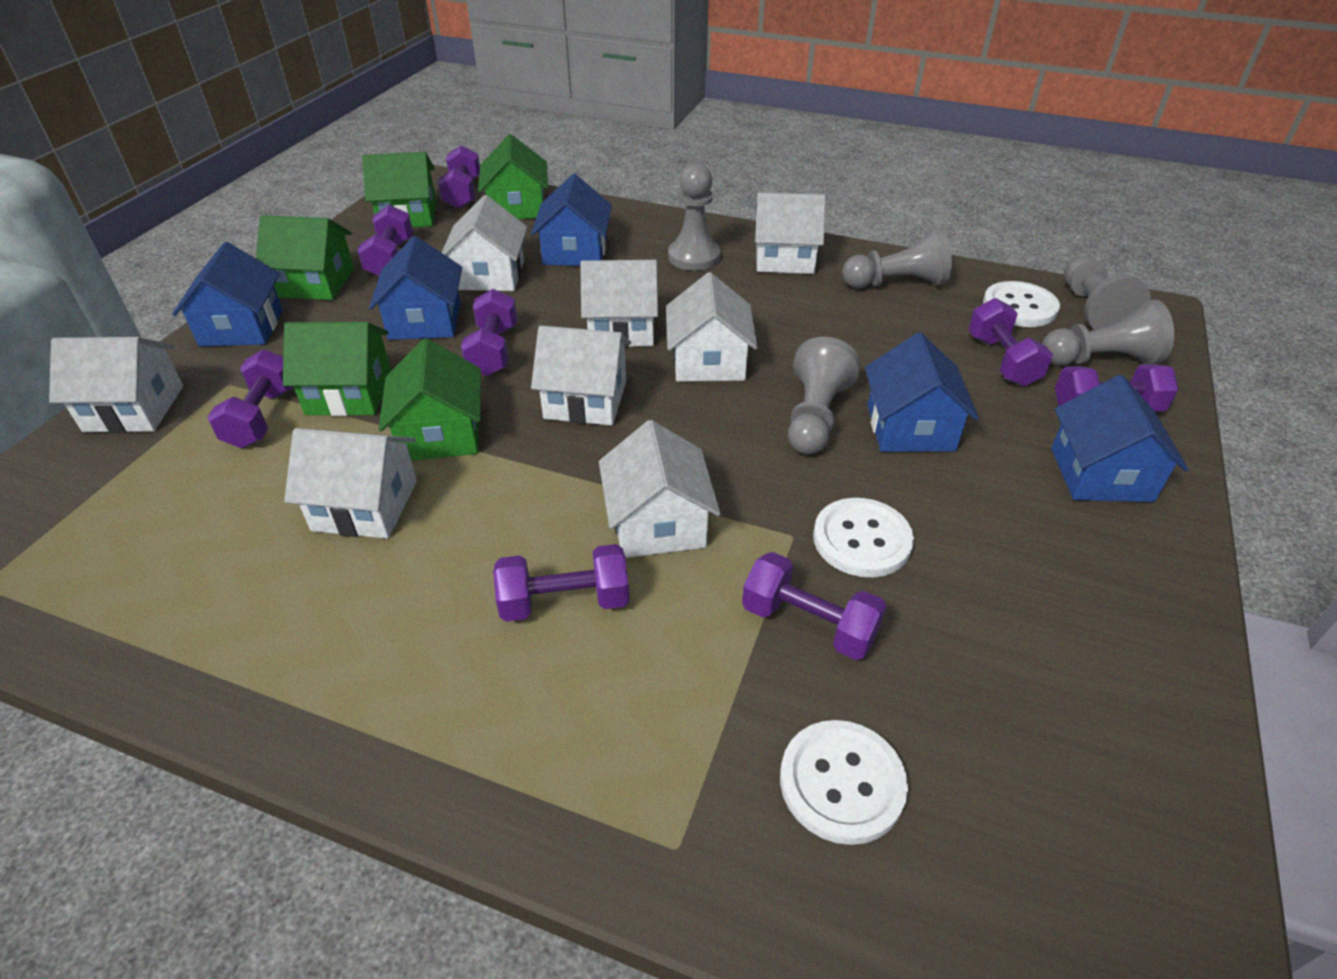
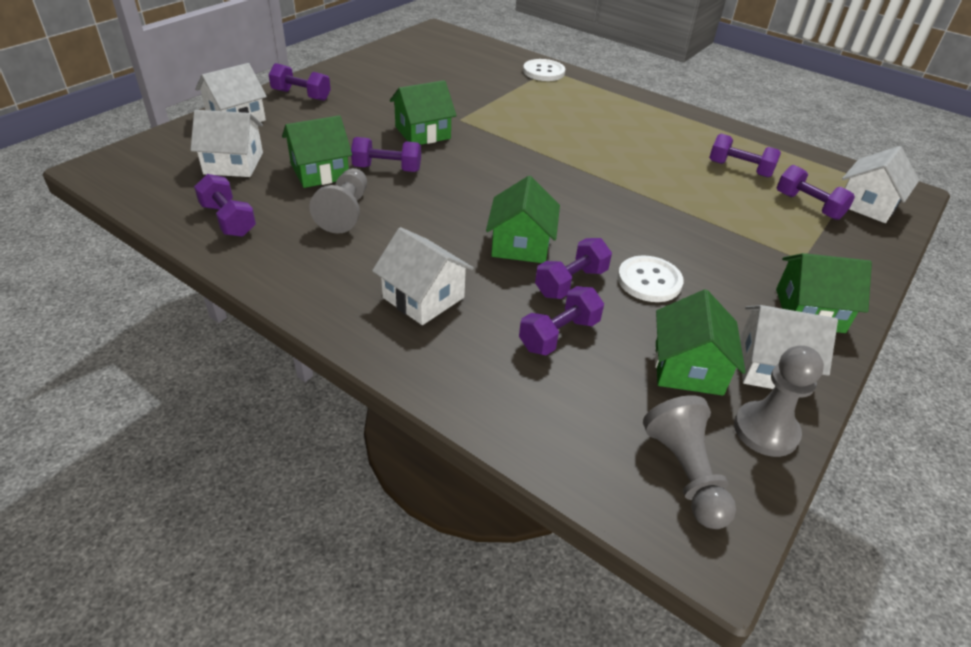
blue house: 5 -> 0
grey pawn: 5 -> 3
purple dumbbell: 8 -> 7
white button: 3 -> 2
white house: 8 -> 5

